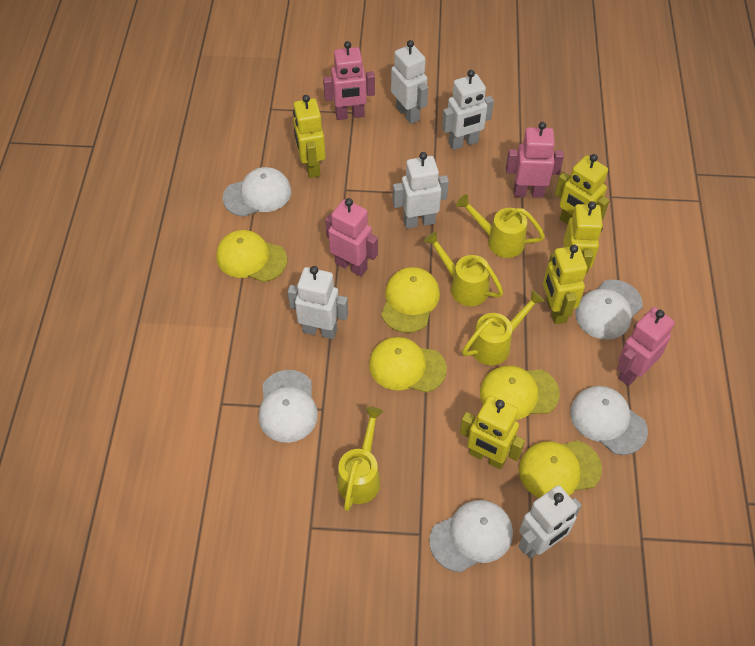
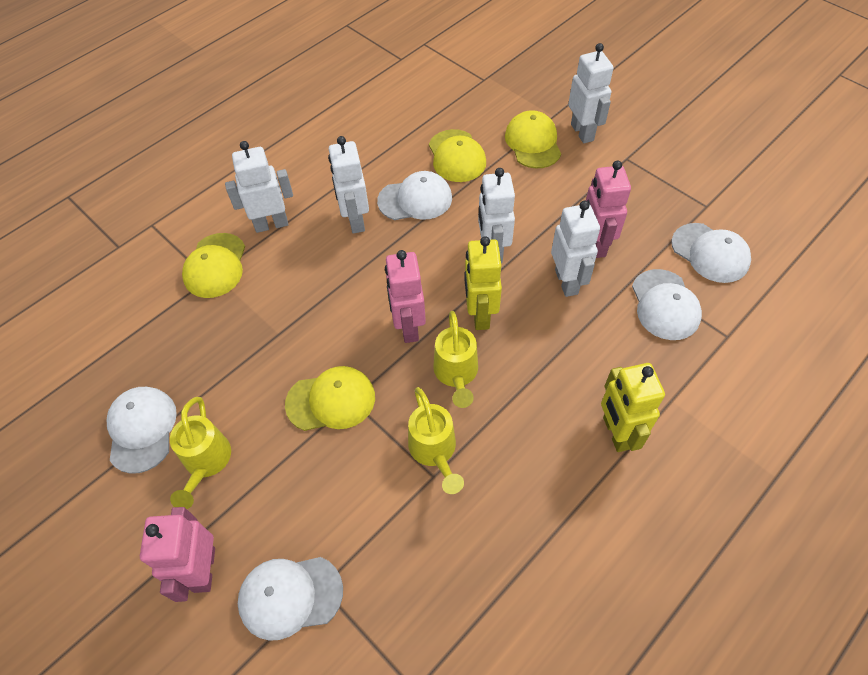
pink robot: 4 -> 3
yellow cap: 5 -> 4
yellow robot: 5 -> 2
yellow watering can: 4 -> 3

